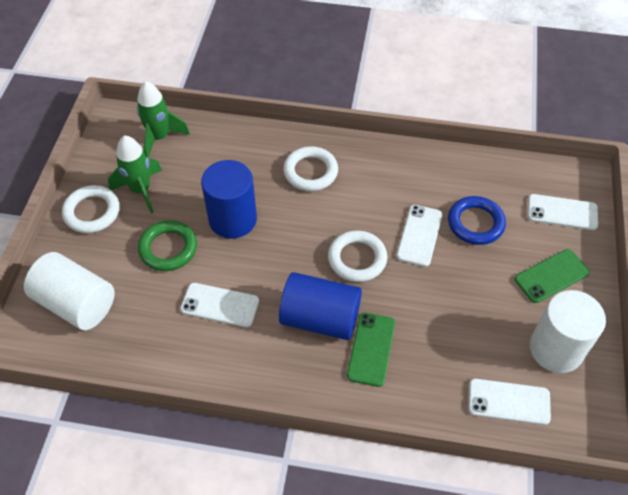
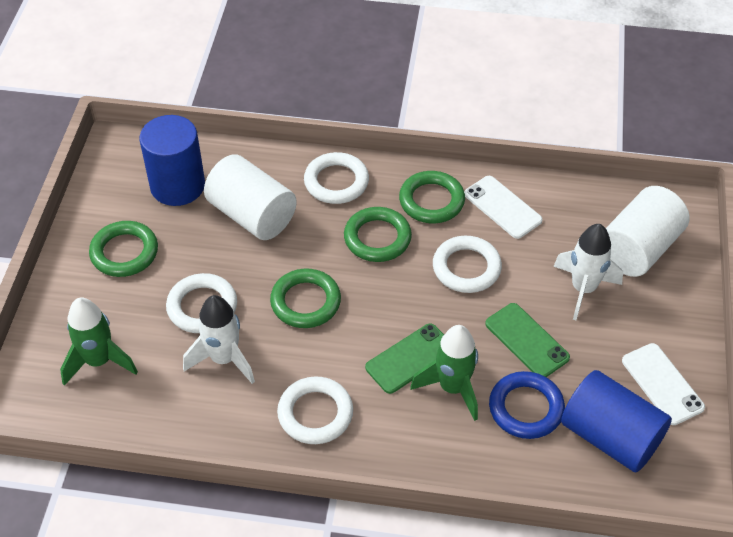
green ring: 1 -> 4
white phone: 4 -> 2
white ring: 3 -> 4
white rocket: 0 -> 2

